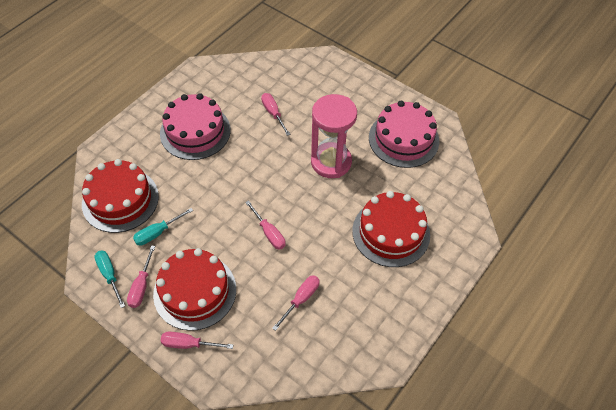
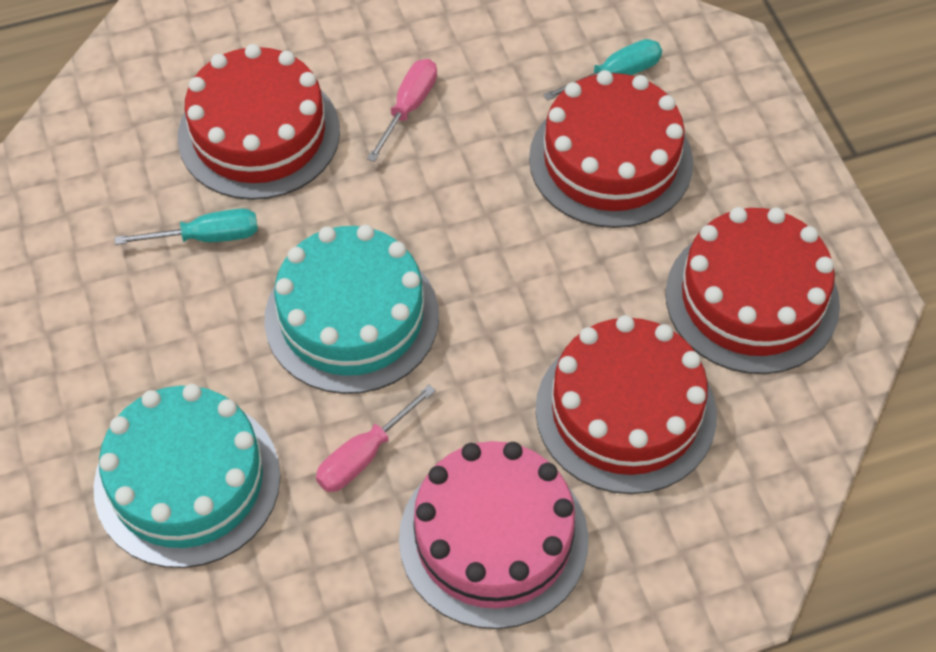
pink cake: 2 -> 1
pink hourglass: 1 -> 0
pink screwdriver: 5 -> 2
red cake: 3 -> 4
turquoise cake: 0 -> 2

